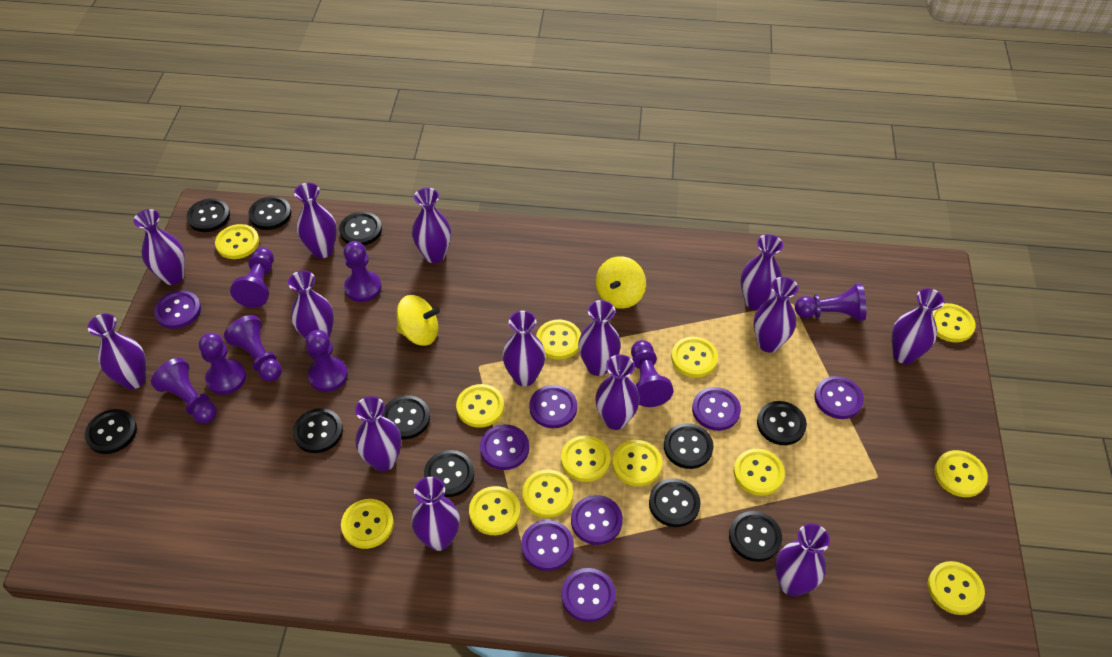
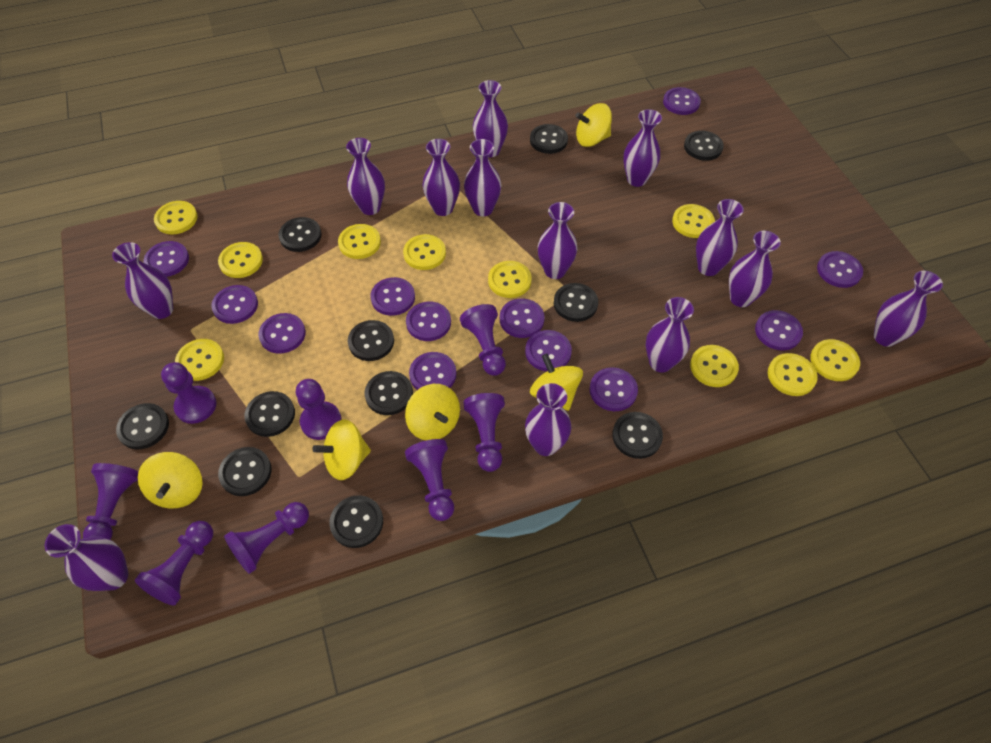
purple button: 8 -> 12
purple vase: 14 -> 13
yellow button: 13 -> 10
yellow spinning top: 2 -> 5

